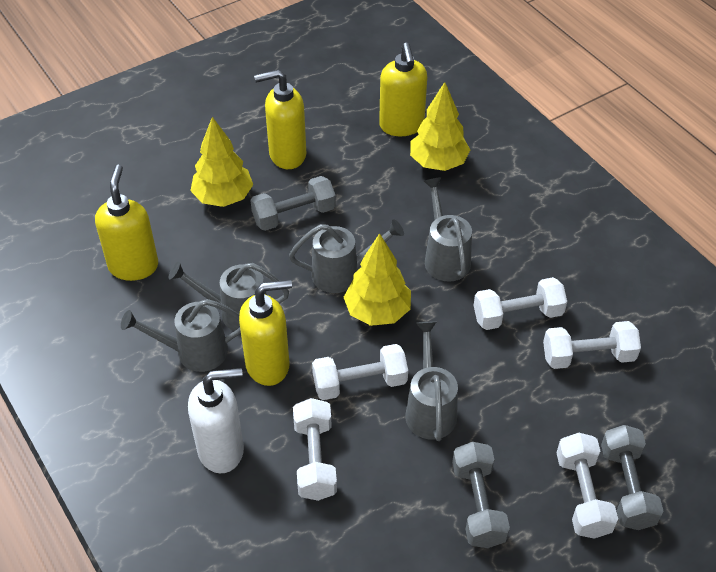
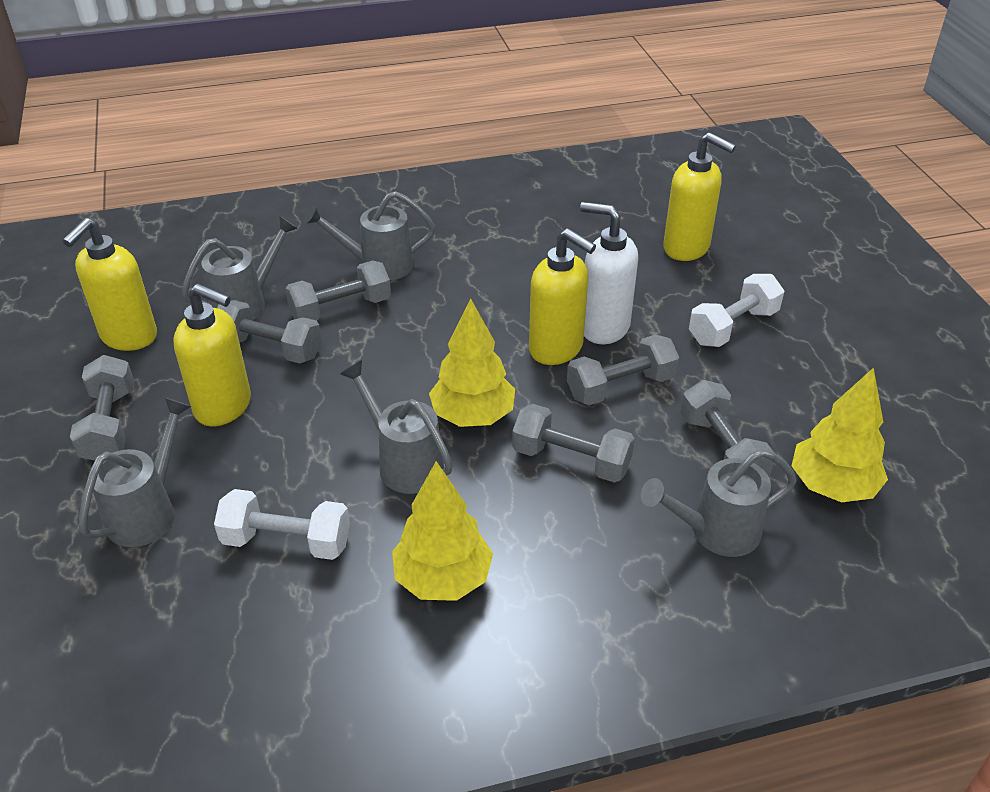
grey dumbbell: 3 -> 6
white dumbbell: 5 -> 2

